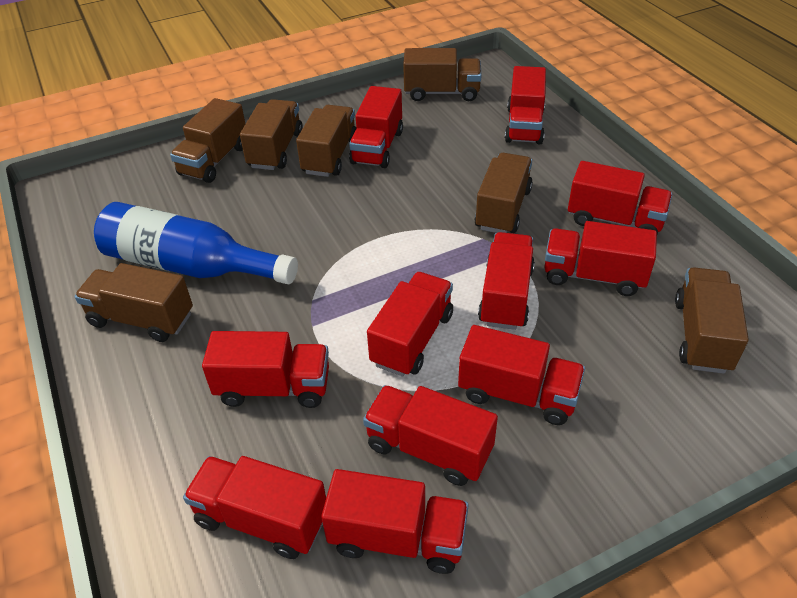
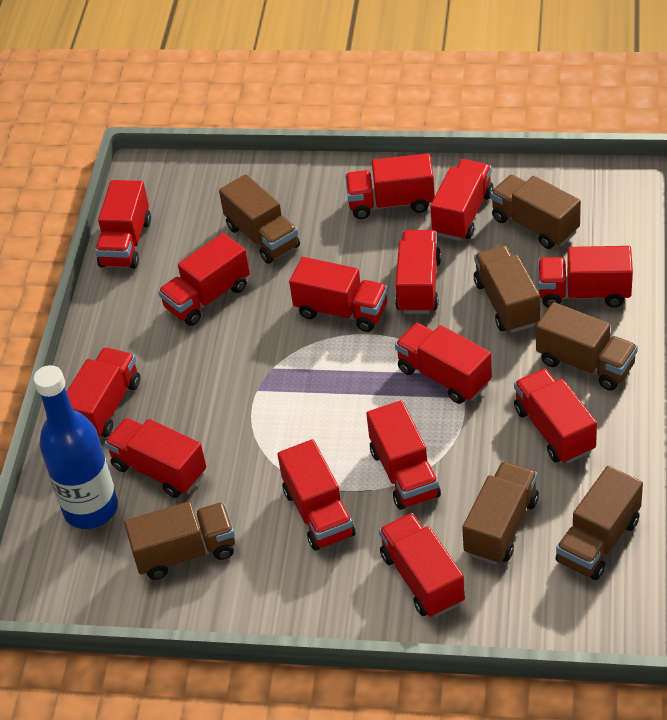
red truck: 11 -> 14

